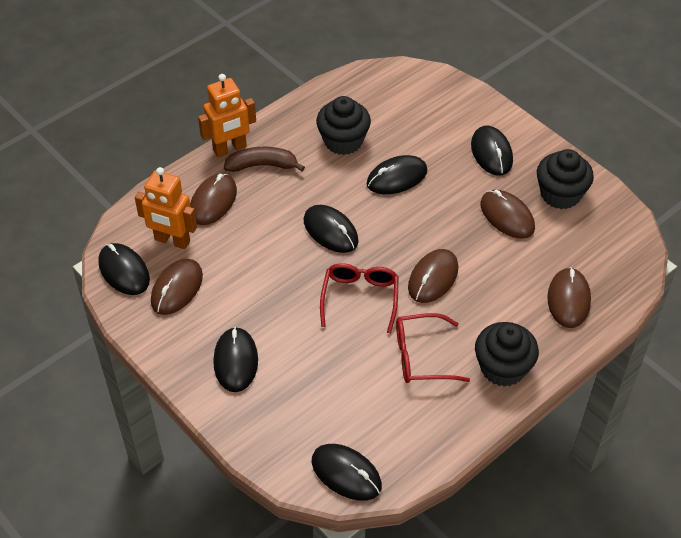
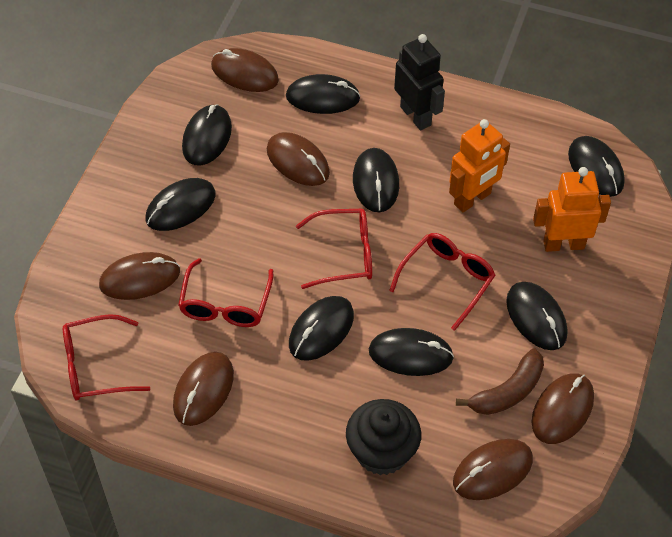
black cupcake: 3 -> 1
black mouse: 6 -> 8
black robot: 0 -> 1
brown mouse: 5 -> 6
red glasses: 2 -> 4

